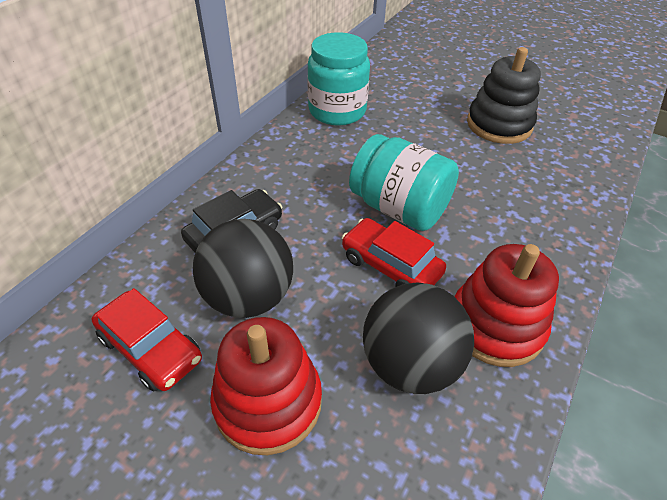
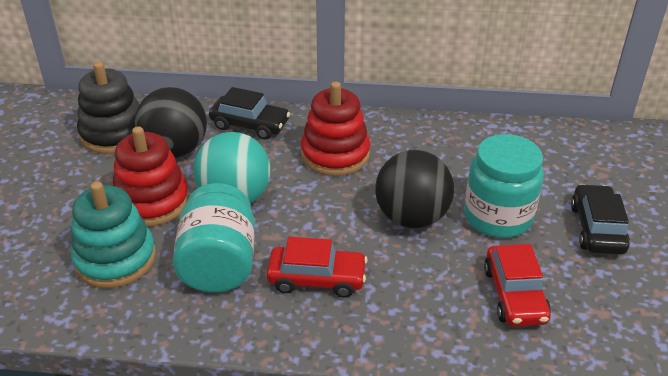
black car: 1 -> 2
turquoise ball: 0 -> 1
turquoise stacking toy: 0 -> 1

